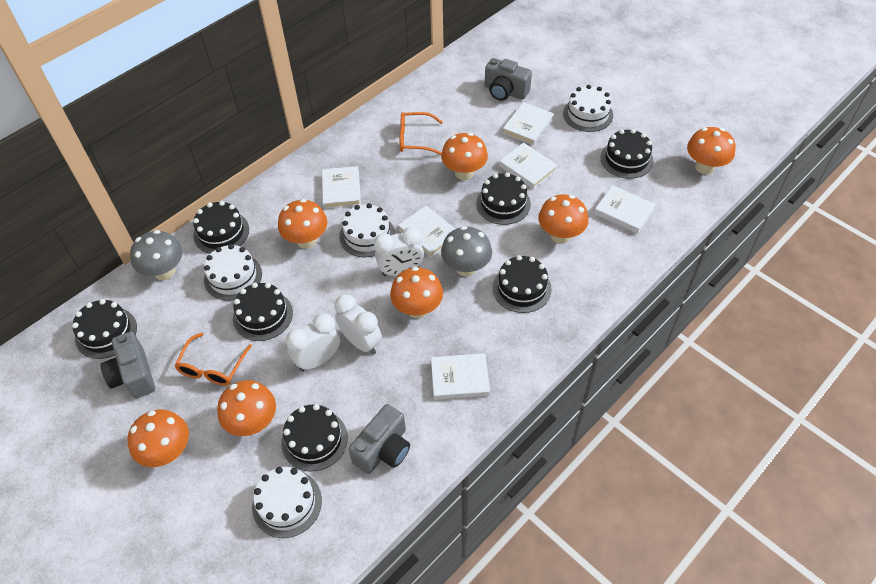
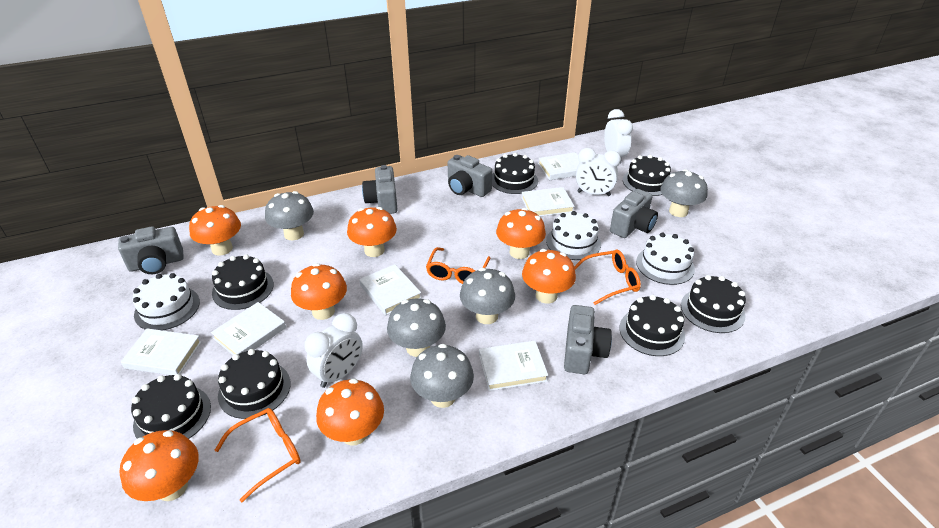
grey camera: 3 -> 5
grey mushroom: 2 -> 5
orange glasses: 2 -> 3
white cake: 4 -> 3

